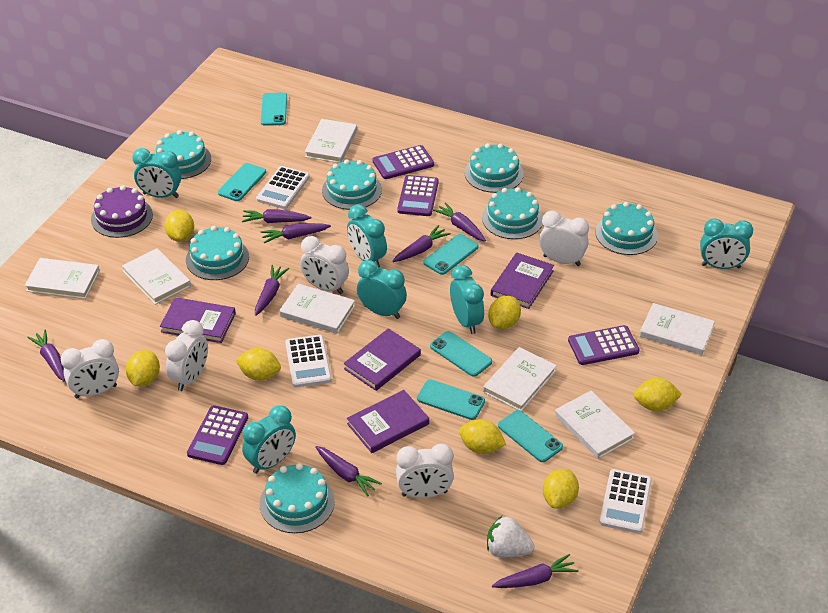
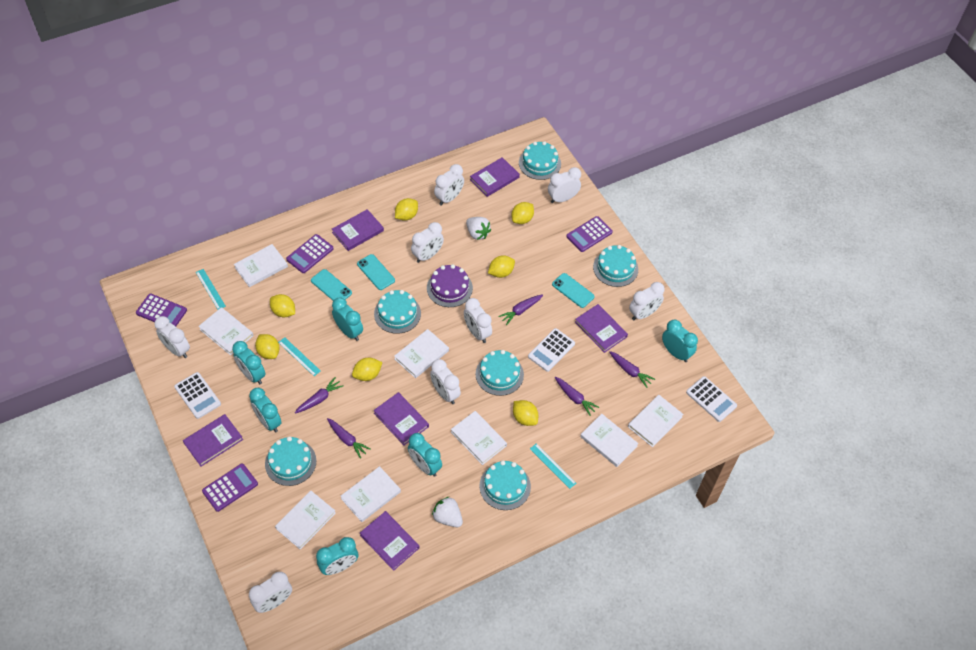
purple book: 4 -> 6
purple carrot: 8 -> 5
turquoise cake: 7 -> 6
turquoise phone: 6 -> 3
turquoise ruler: 0 -> 3
white book: 7 -> 8
white clock: 5 -> 8
white strawberry: 1 -> 2

